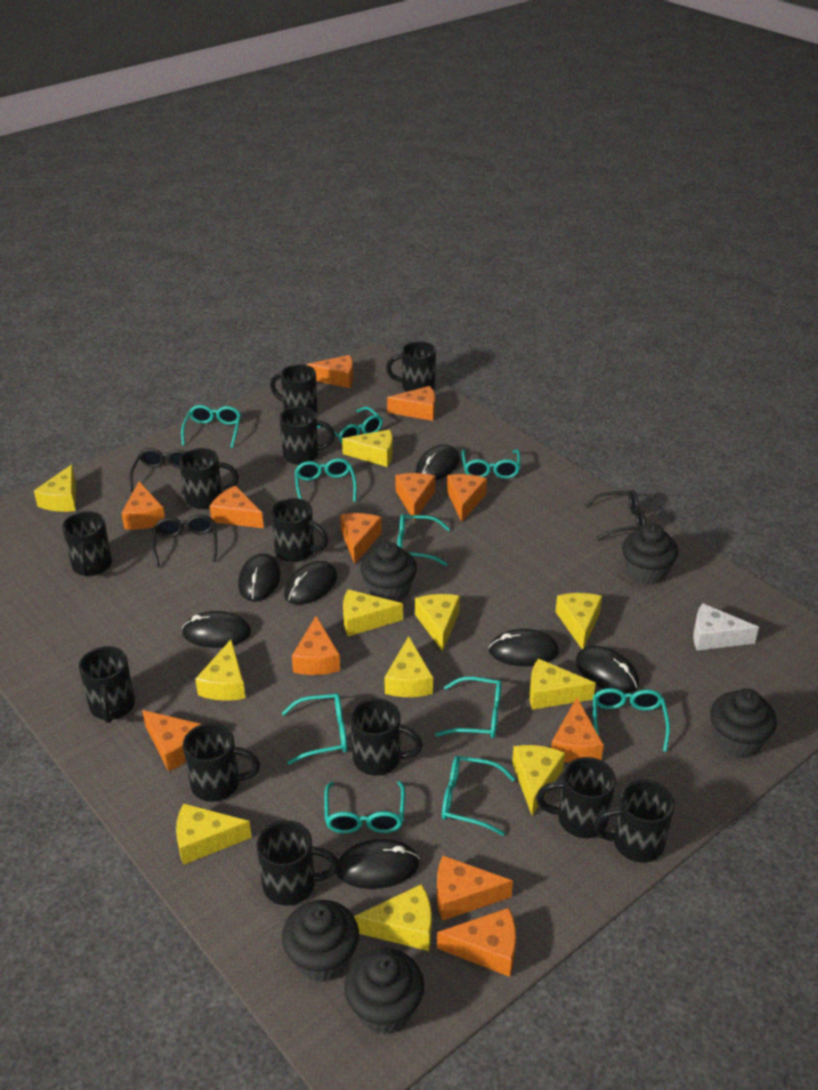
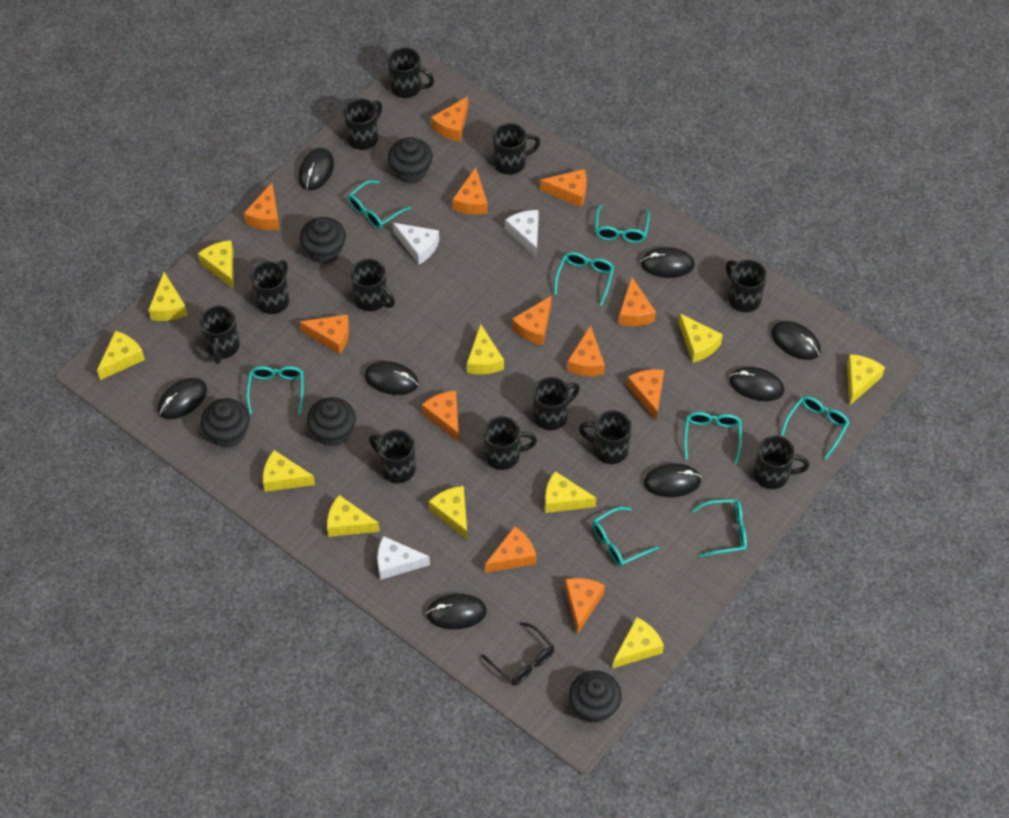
black glasses: 3 -> 1
black mouse: 7 -> 8
turquoise glasses: 10 -> 8
white cheese: 1 -> 3

